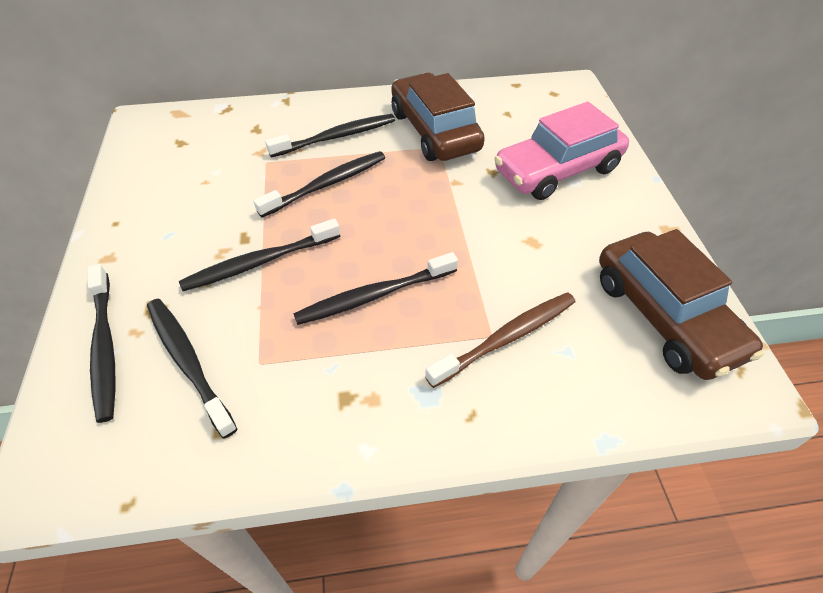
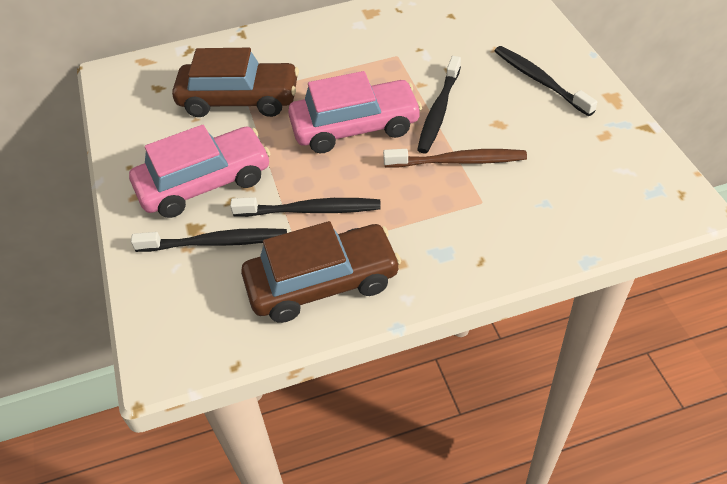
black toothbrush: 6 -> 4
pink car: 1 -> 2

